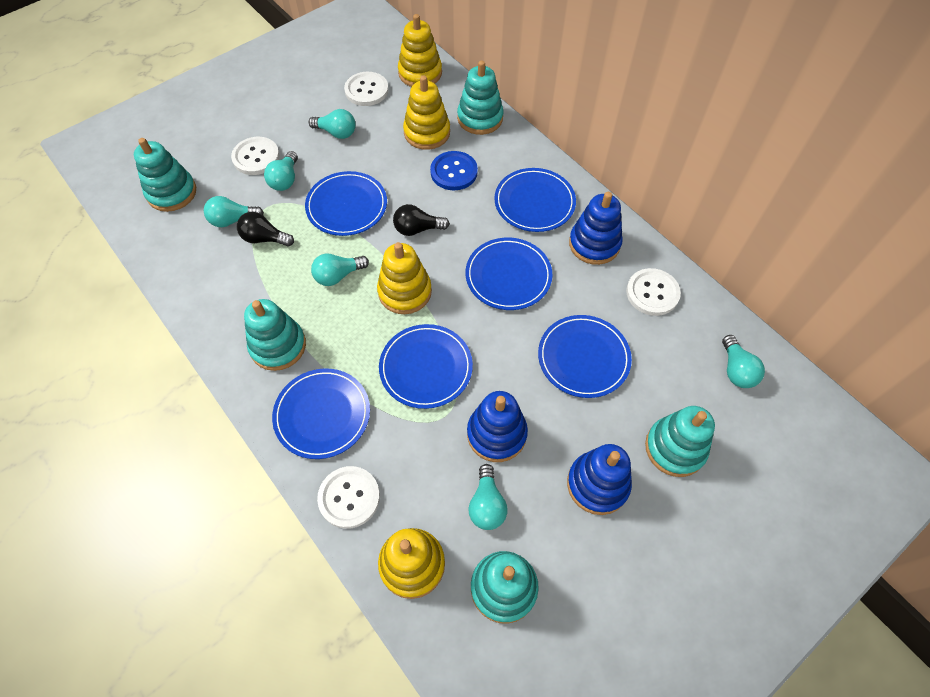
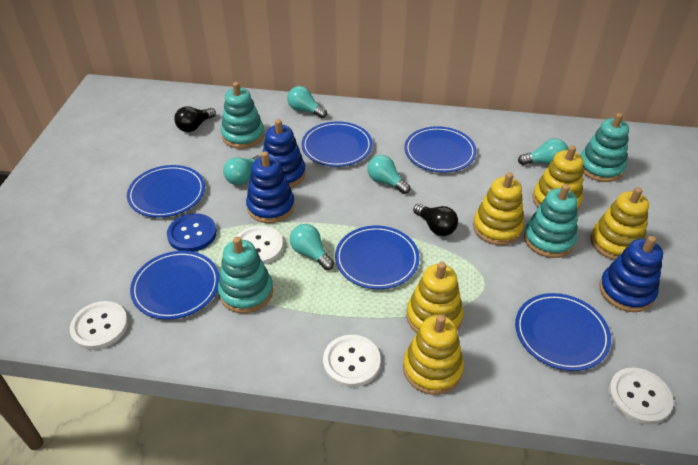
turquoise light bulb: 6 -> 5
turquoise stacking toy: 5 -> 4
yellow stacking toy: 4 -> 5

